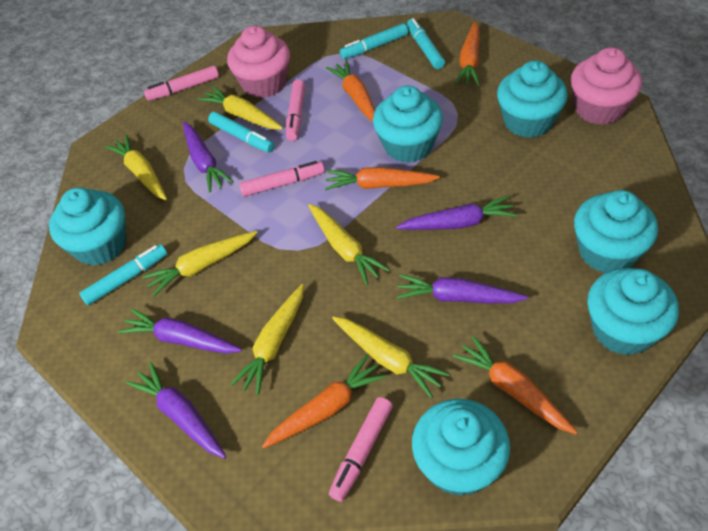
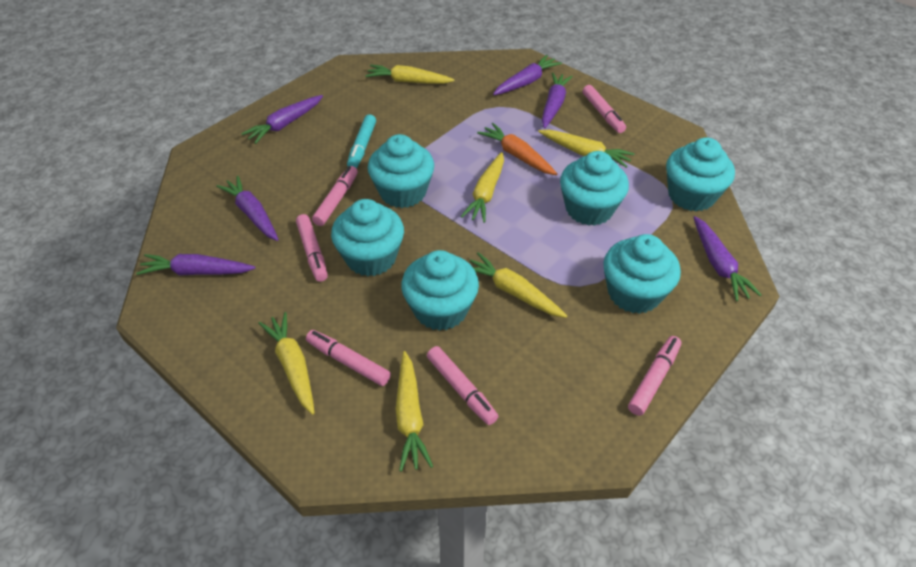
orange carrot: 5 -> 1
pink cupcake: 2 -> 0
pink marker: 4 -> 6
purple carrot: 5 -> 6
turquoise marker: 4 -> 1

